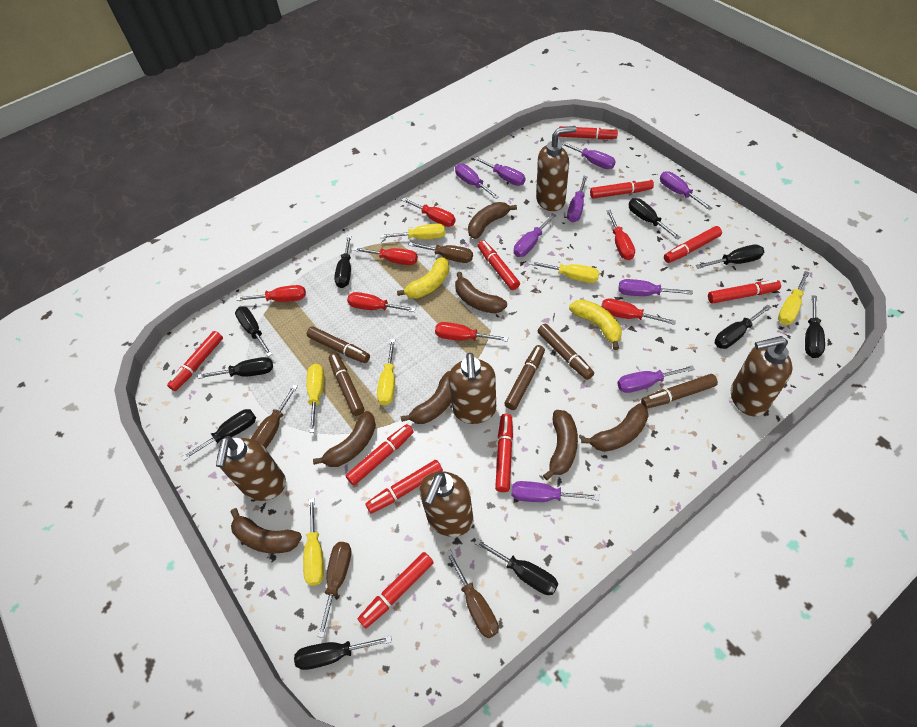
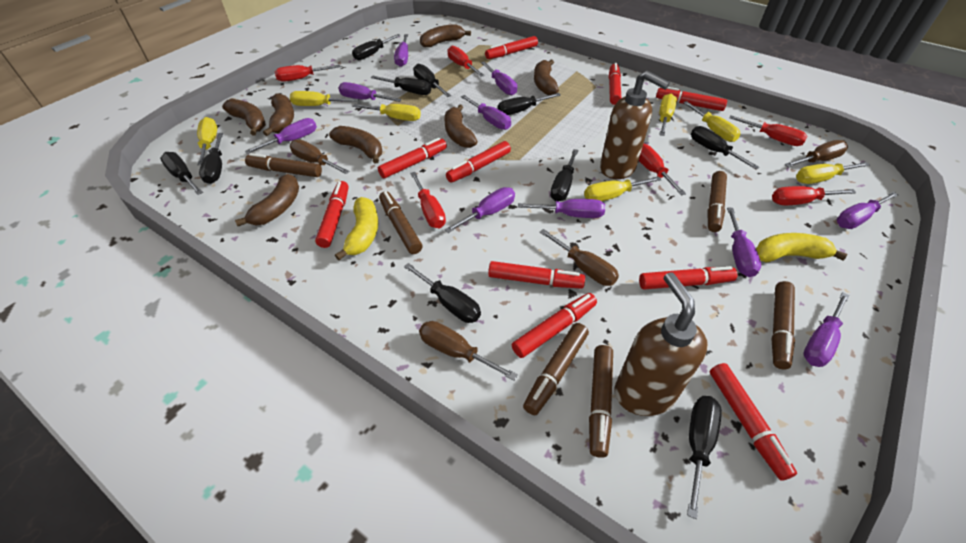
brown marker: 5 -> 6
brown soap dispenser: 5 -> 2
purple screwdriver: 9 -> 10
red screwdriver: 7 -> 6
yellow screwdriver: 6 -> 7

